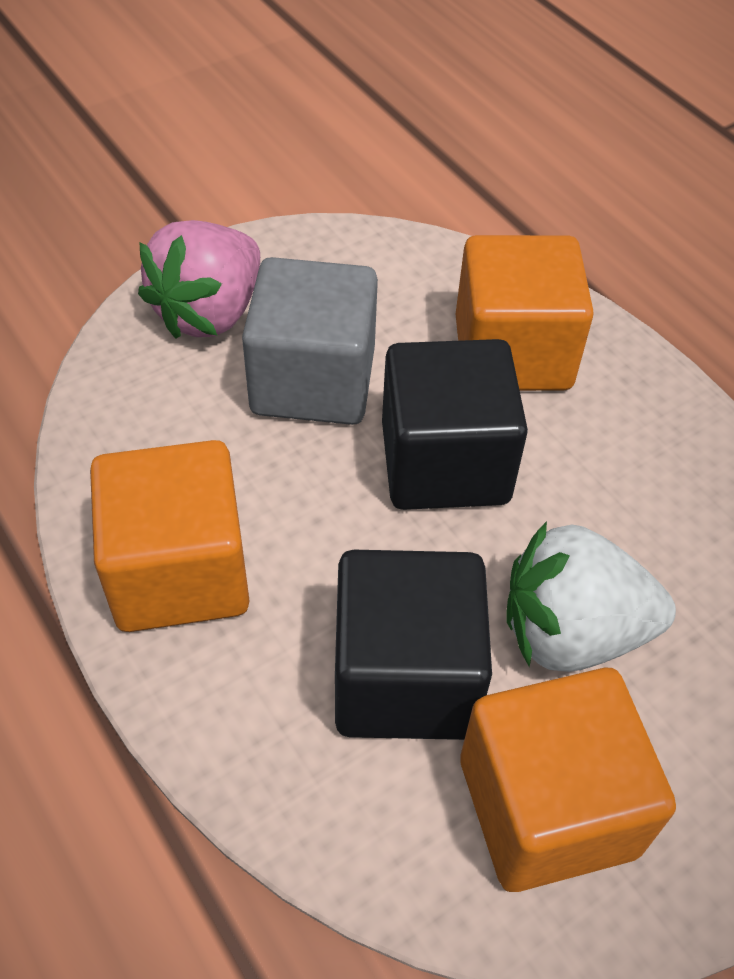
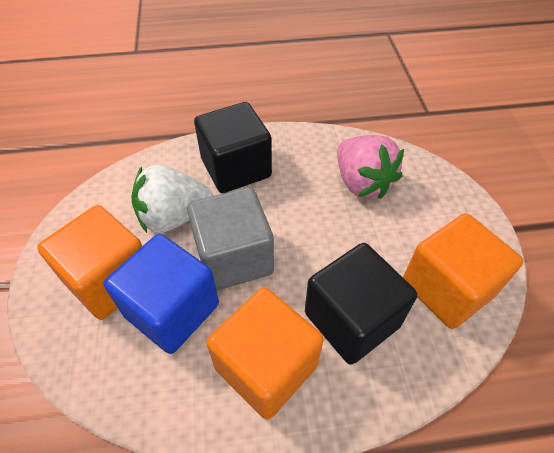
blue cube: 0 -> 1

